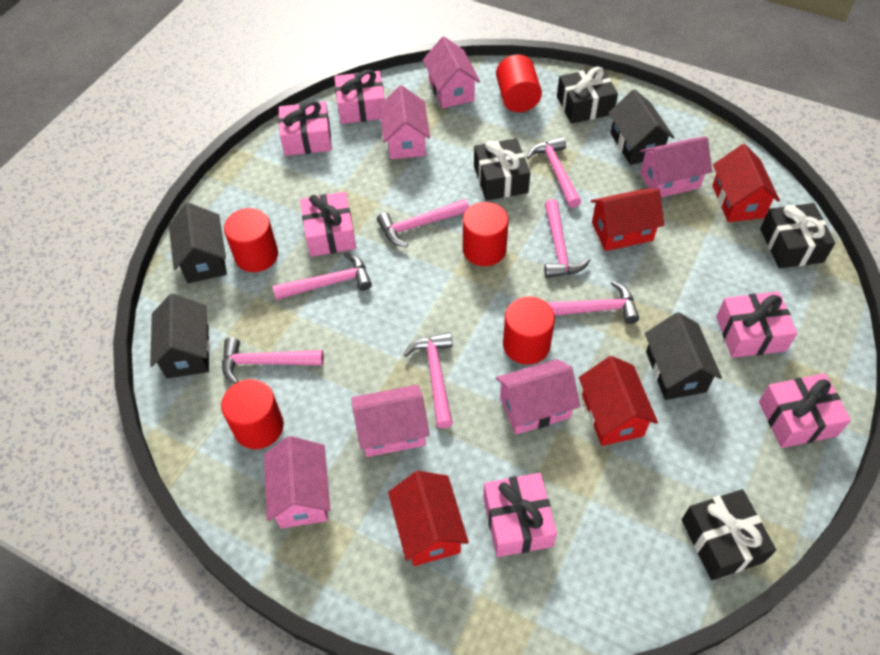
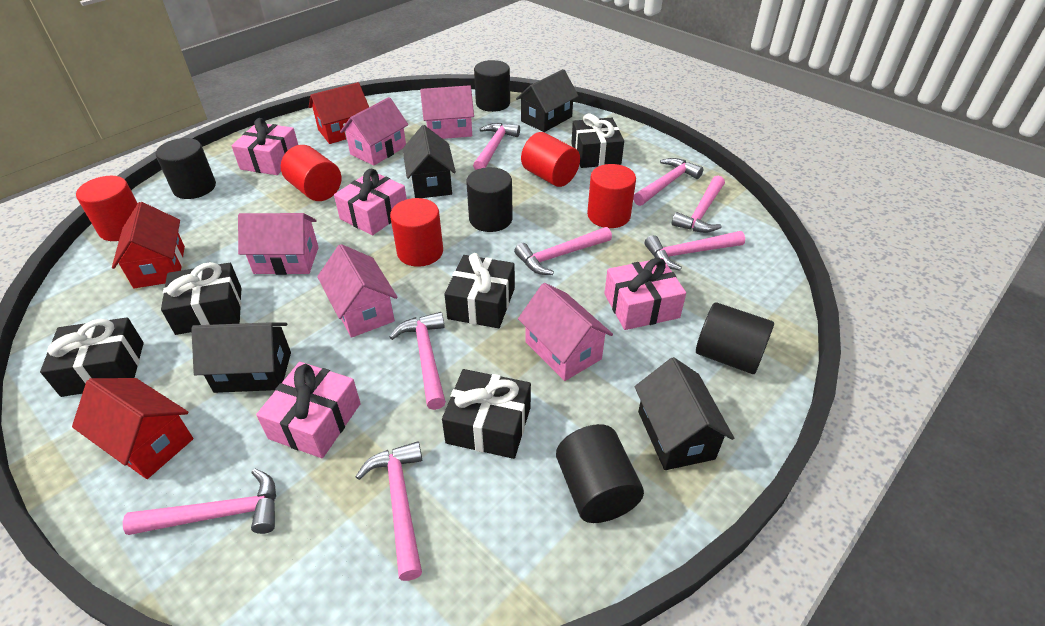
black cylinder: 0 -> 5
black gift: 4 -> 5
pink gift: 6 -> 4
pink hammer: 7 -> 8
pink house: 6 -> 5
red house: 4 -> 3

